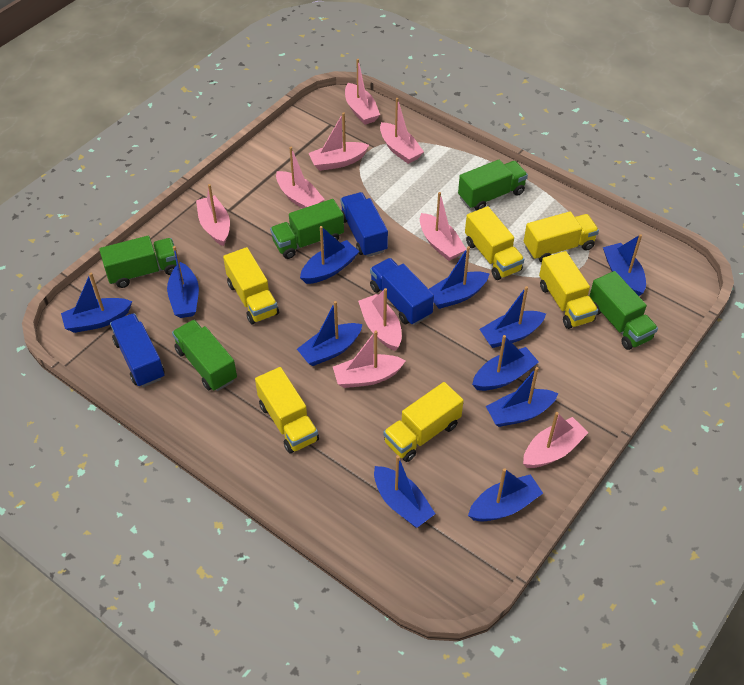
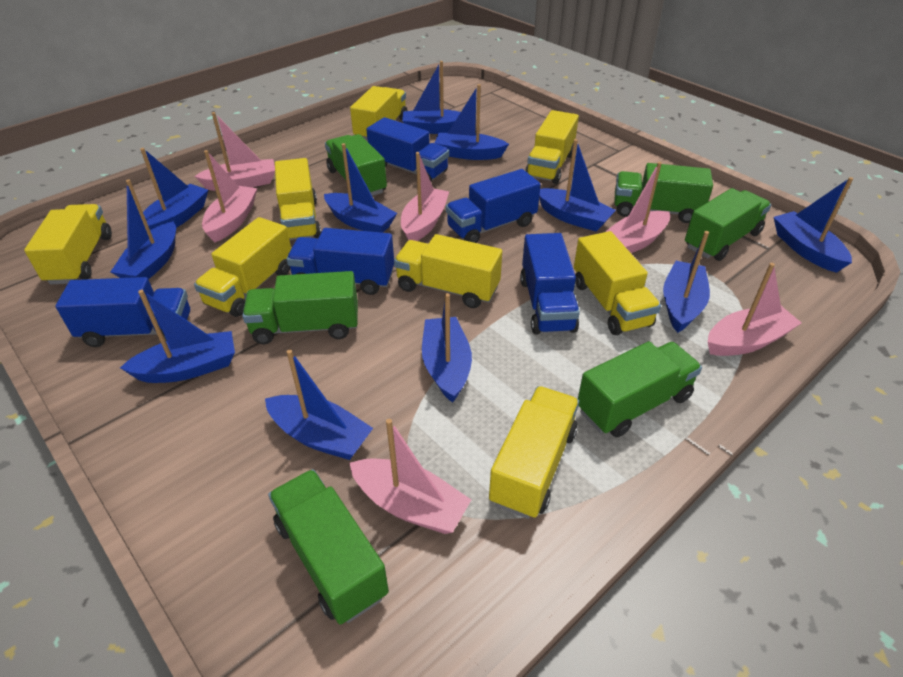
blue truck: 3 -> 5
green truck: 5 -> 6
pink boat: 9 -> 6
yellow truck: 6 -> 8

